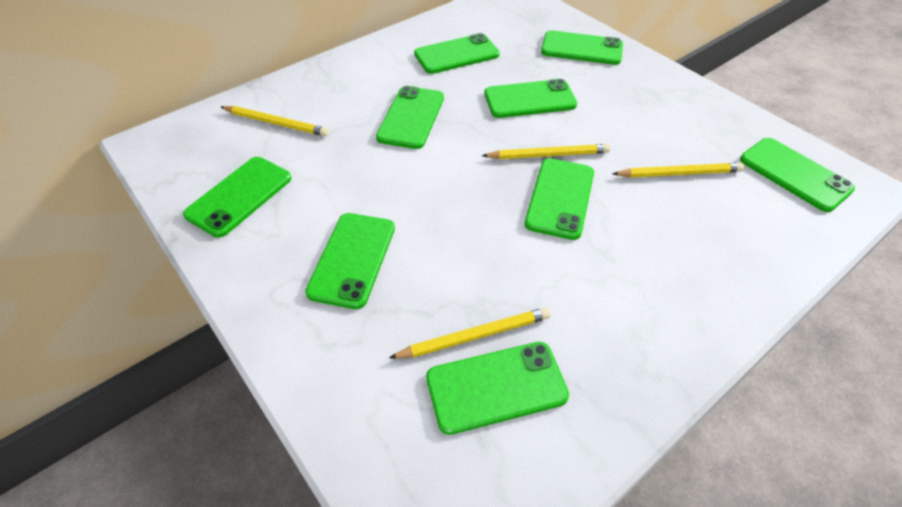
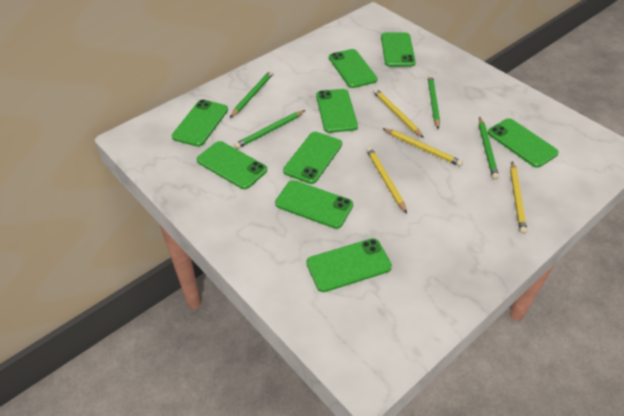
green pencil: 0 -> 4

